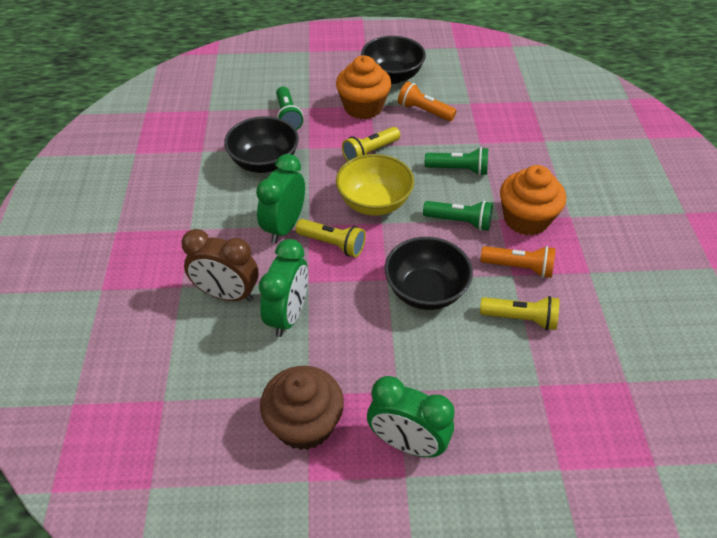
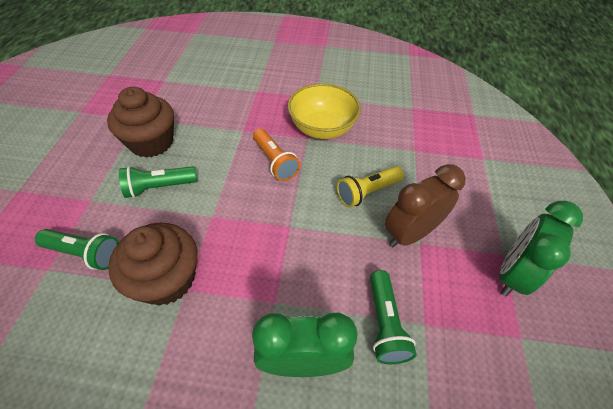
black bowl: 3 -> 0
brown cupcake: 1 -> 2
green clock: 3 -> 2
orange cupcake: 2 -> 0
orange flashlight: 2 -> 1
yellow flashlight: 3 -> 1

